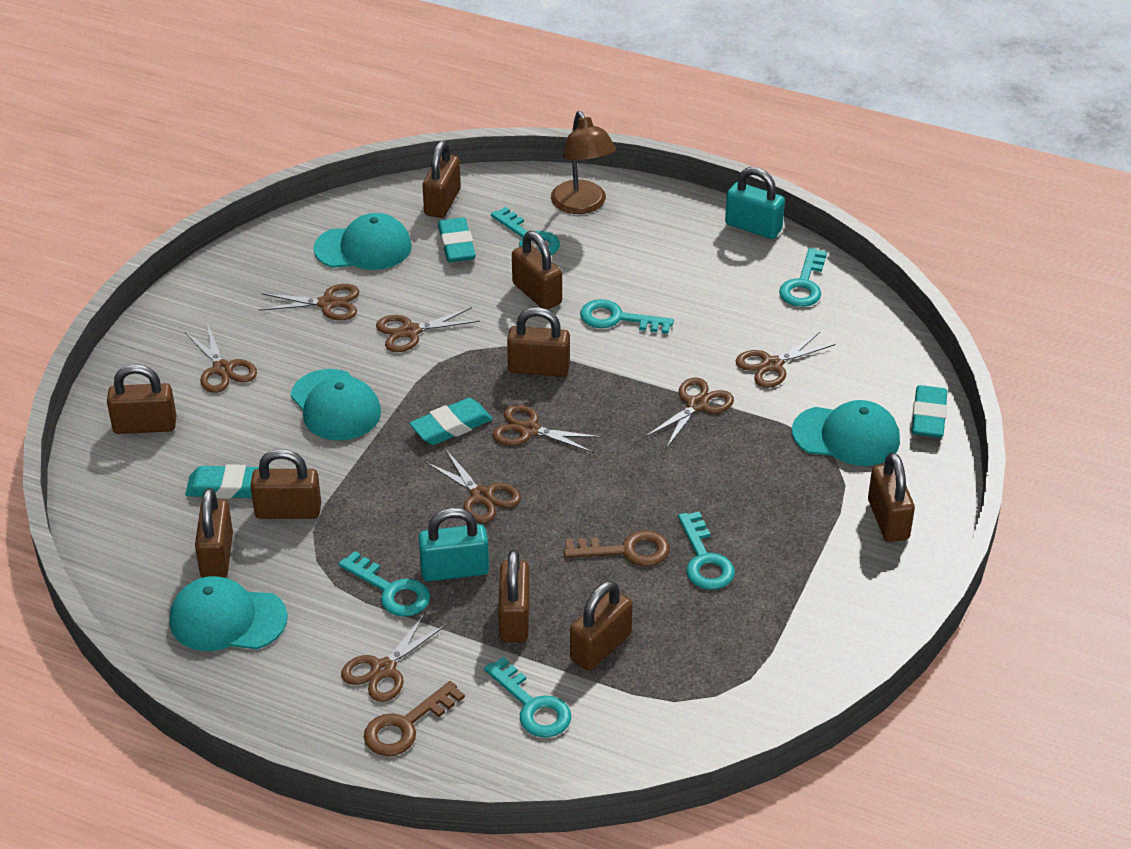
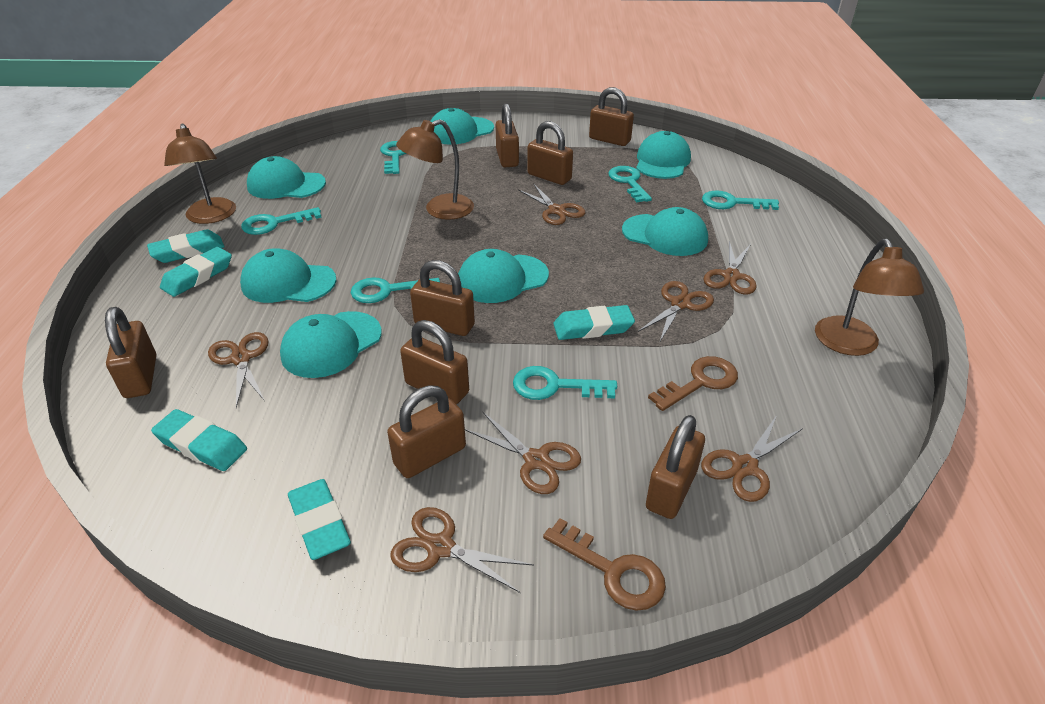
brown lamp: 1 -> 3
brown padlock: 9 -> 8
brown scissors: 8 -> 7
turquoise cap: 4 -> 7
turquoise eraser: 4 -> 5
turquoise padlock: 2 -> 0

